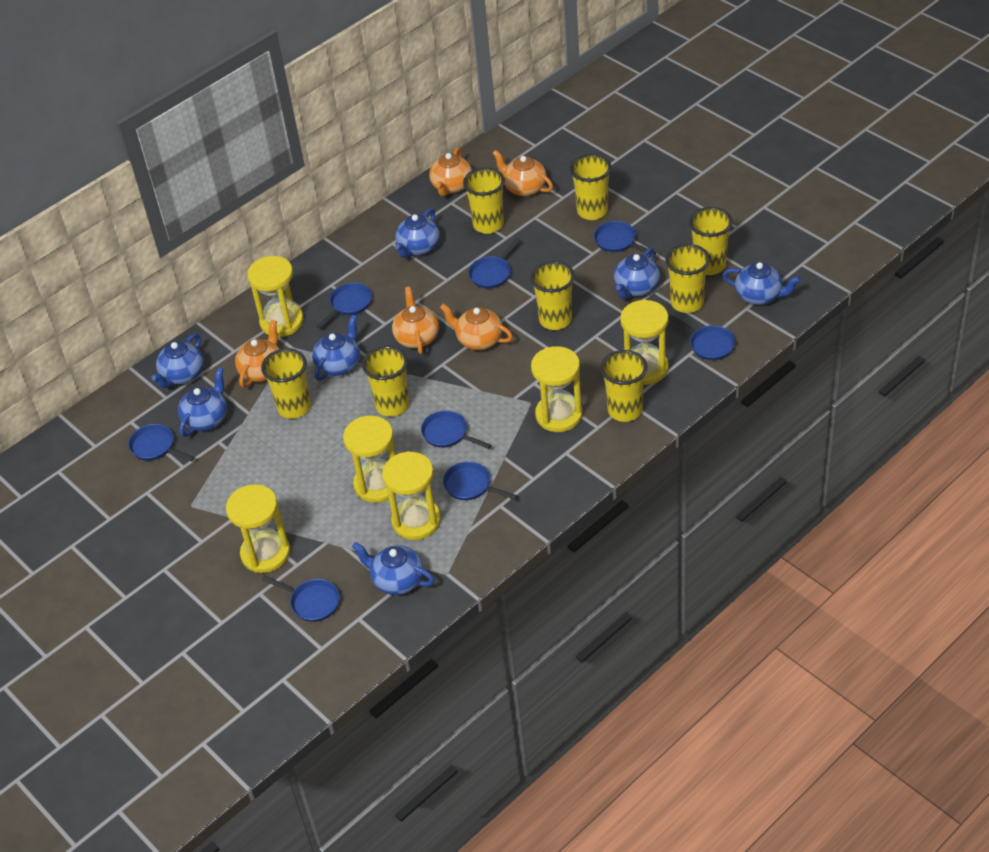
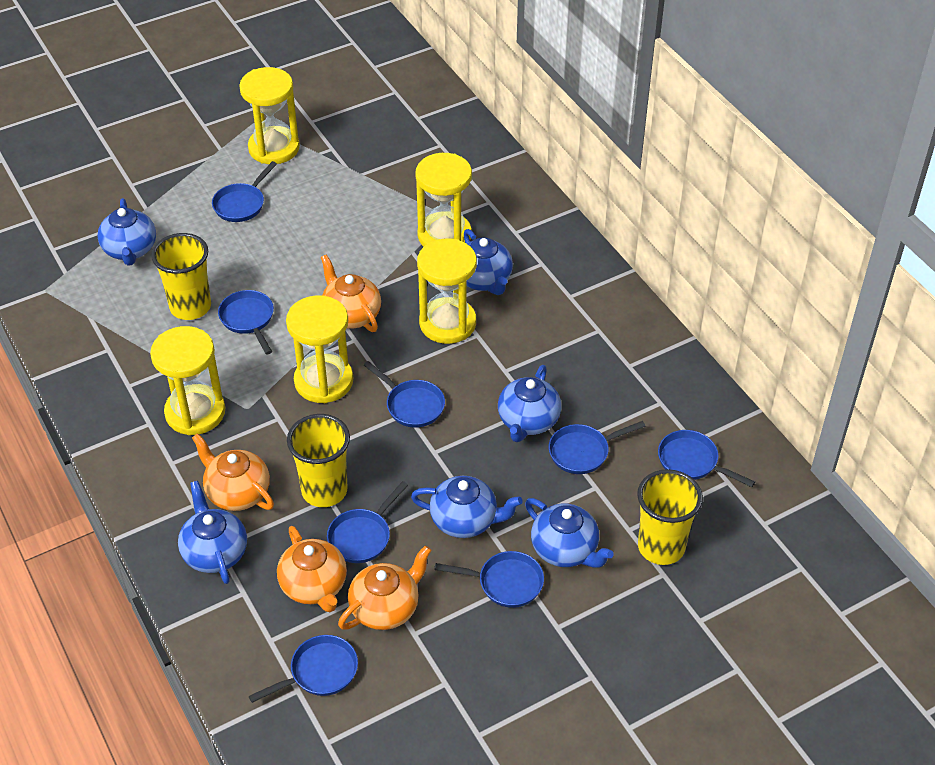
blue teapot: 7 -> 6
orange teapot: 5 -> 4
yellow cup: 8 -> 3
yellow hourglass: 6 -> 5

